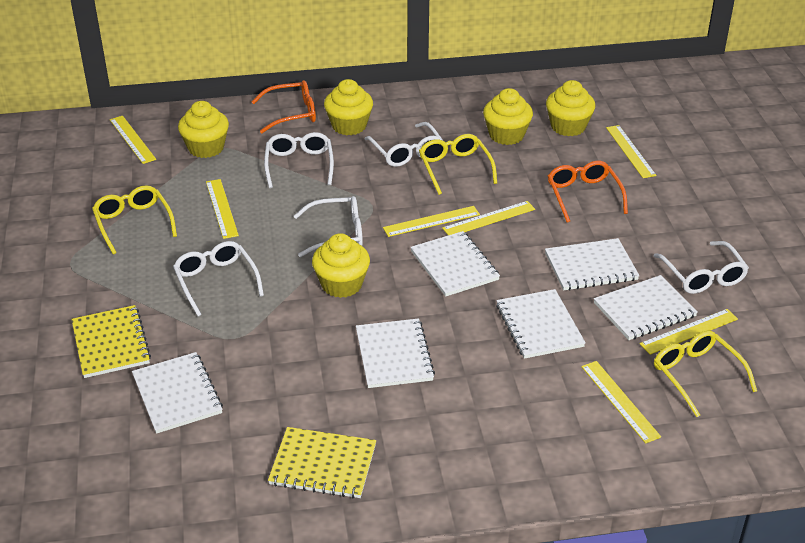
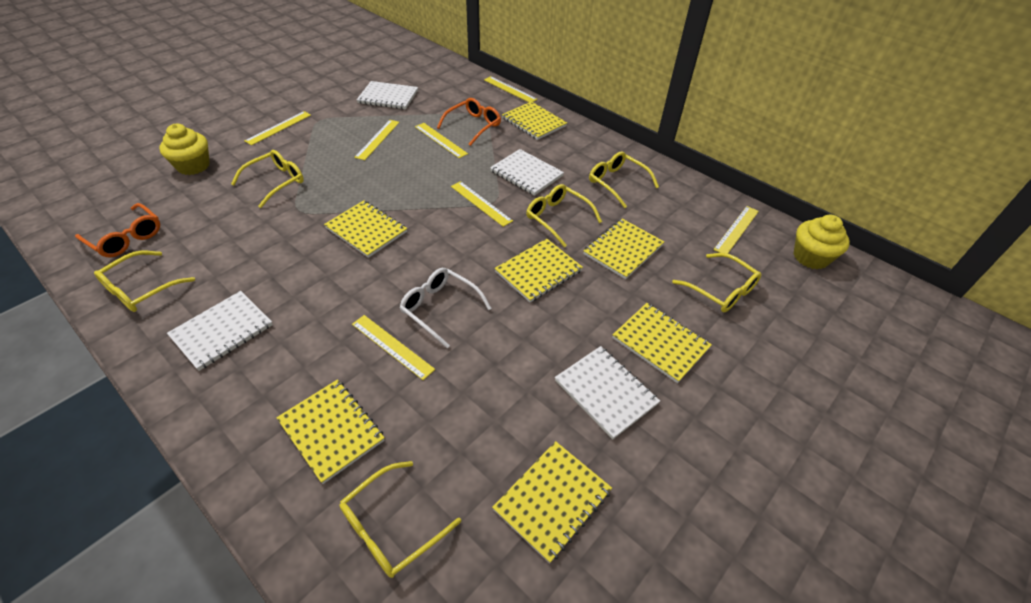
white glasses: 5 -> 1
white notebook: 6 -> 4
yellow cupcake: 5 -> 2
yellow glasses: 3 -> 6
yellow notebook: 2 -> 7

